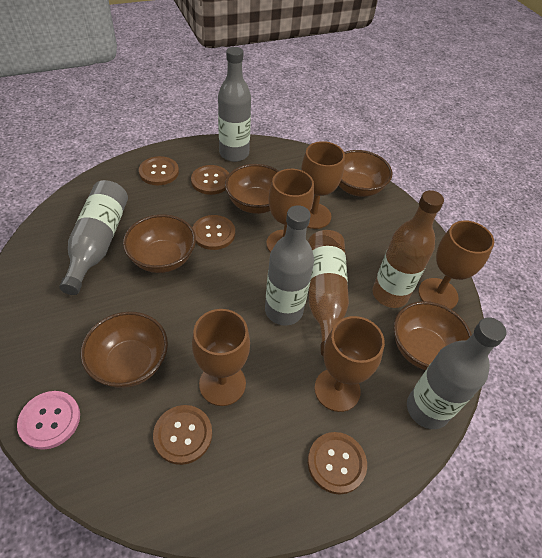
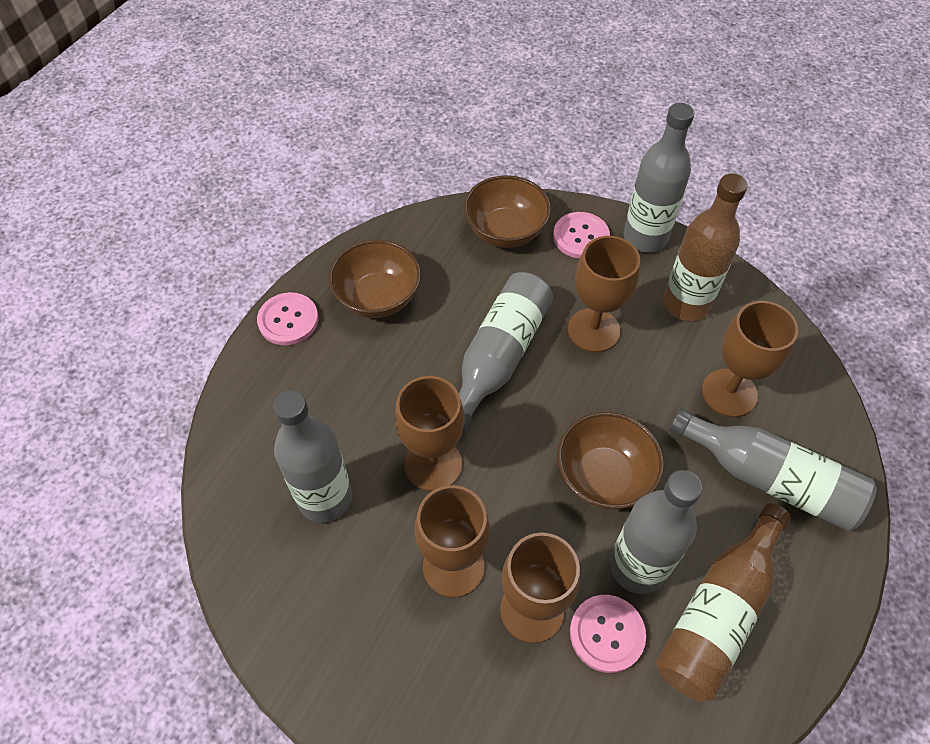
brown bowl: 5 -> 3
brown button: 5 -> 0
grey bottle: 4 -> 5
pink button: 1 -> 3

